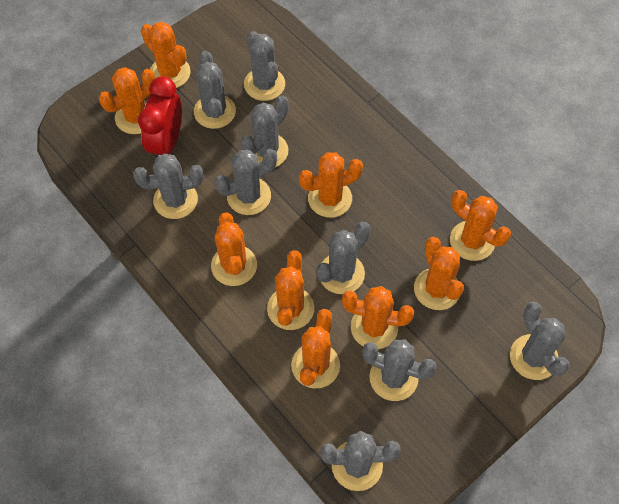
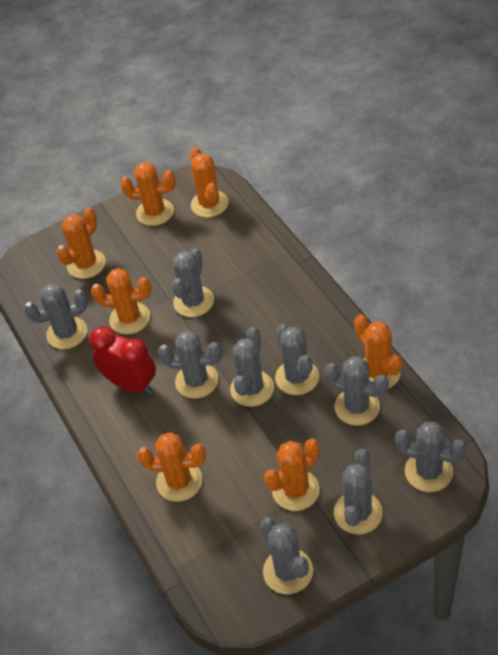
orange cactus: 9 -> 7

